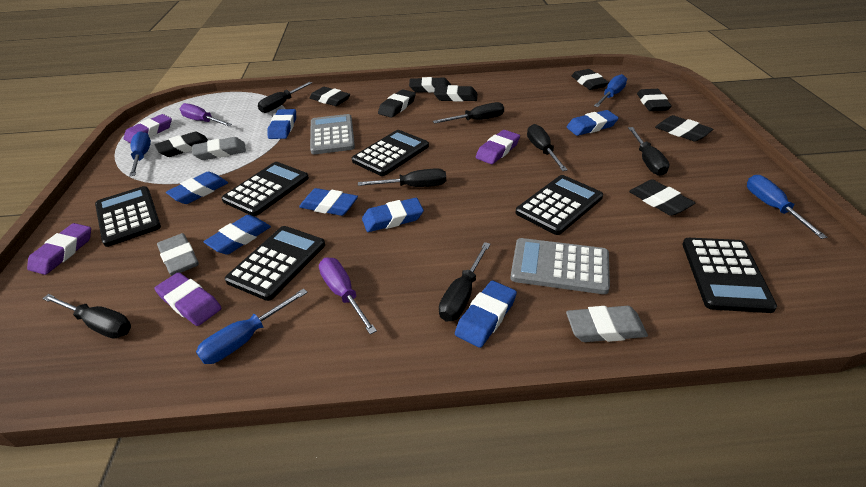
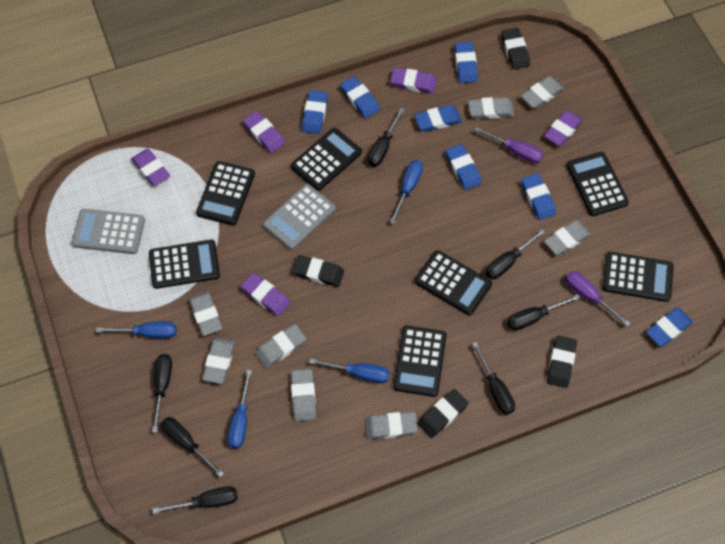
black calculator: 6 -> 7
black eraser: 9 -> 4
grey eraser: 3 -> 8
purple eraser: 4 -> 5

